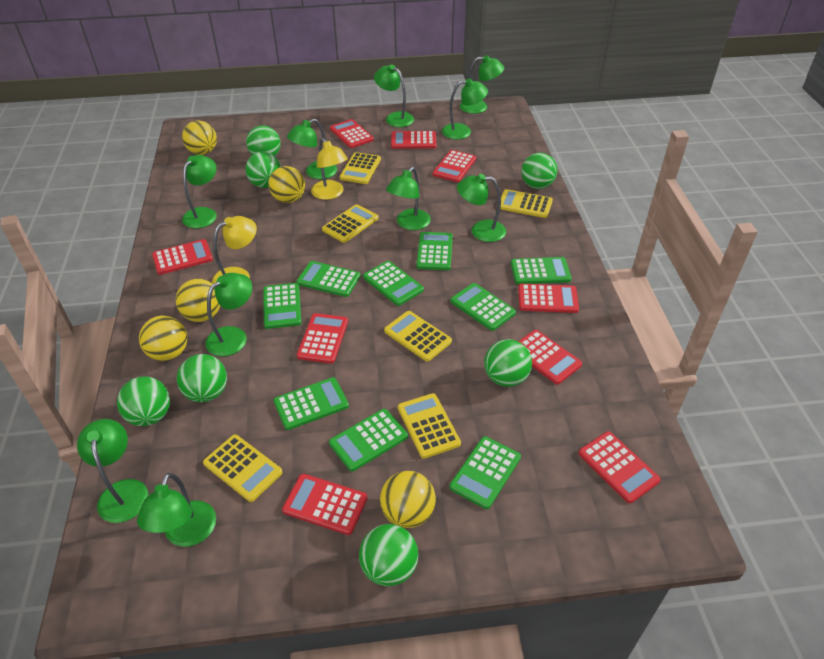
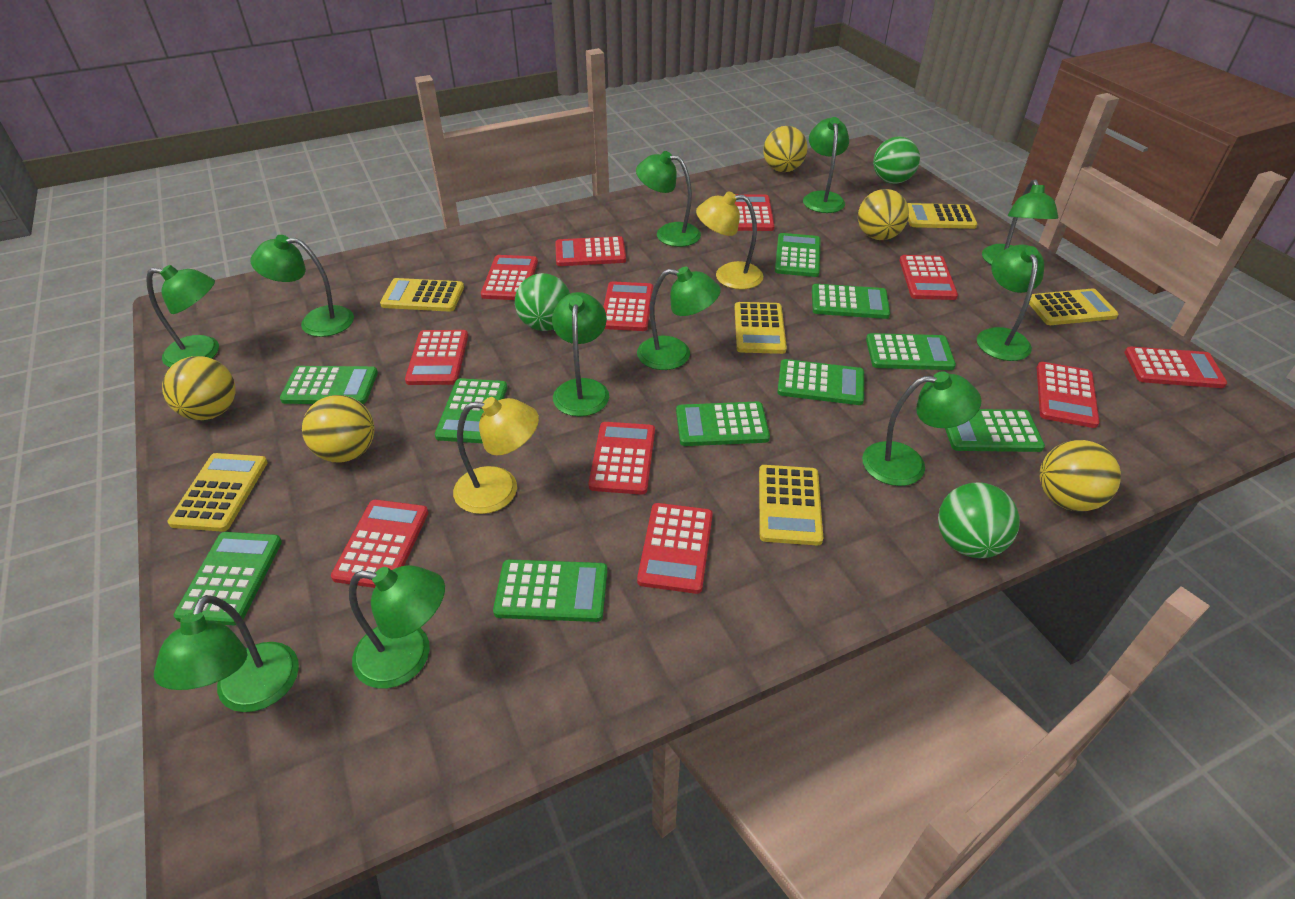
green ball: 7 -> 3
green calculator: 9 -> 10
green lamp: 10 -> 11
red calculator: 9 -> 11

